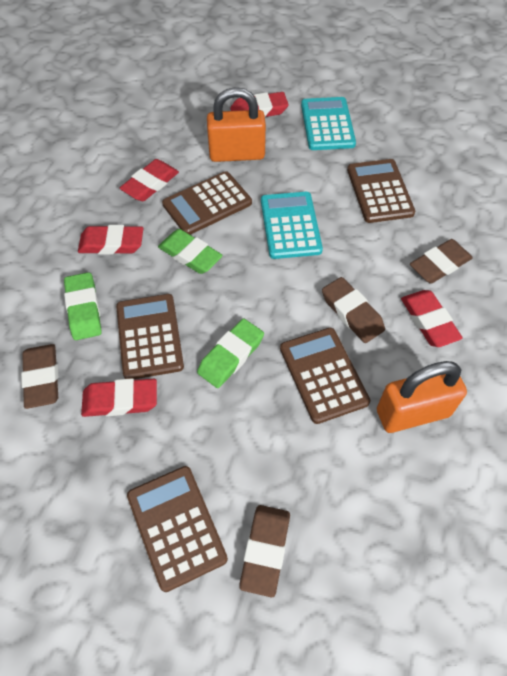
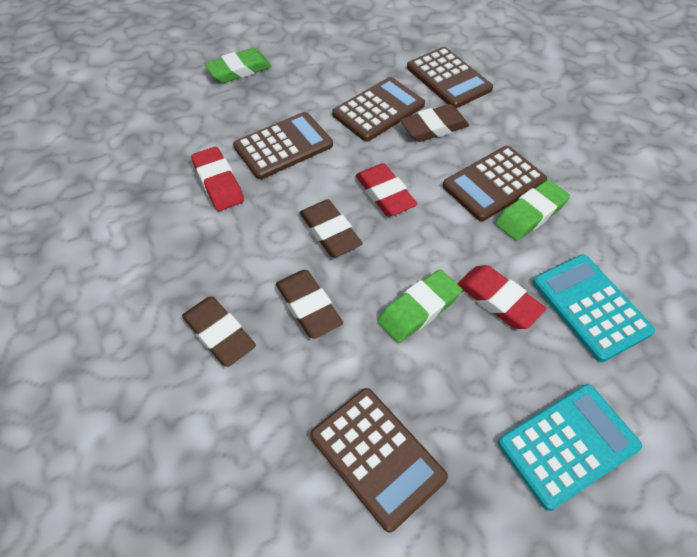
orange padlock: 2 -> 0
red eraser: 5 -> 3

